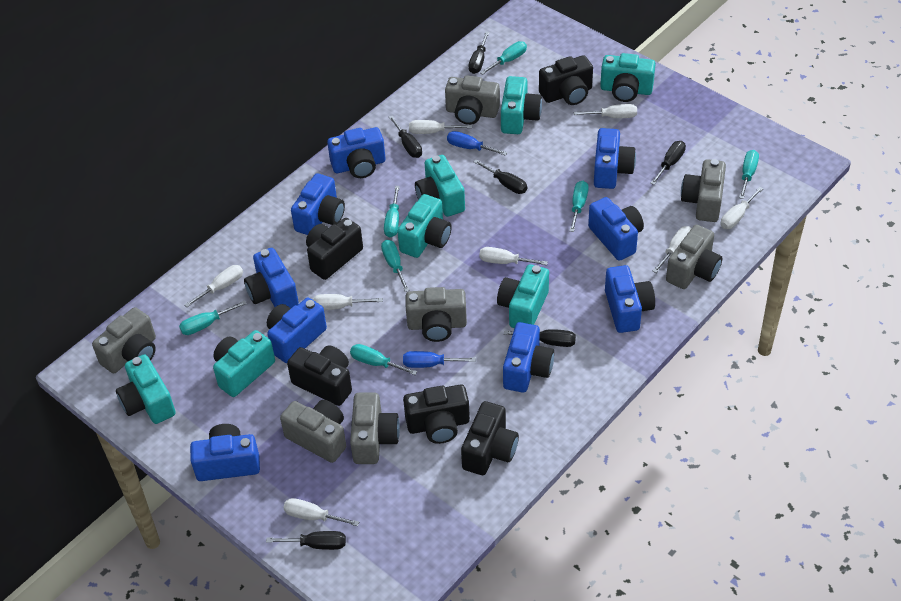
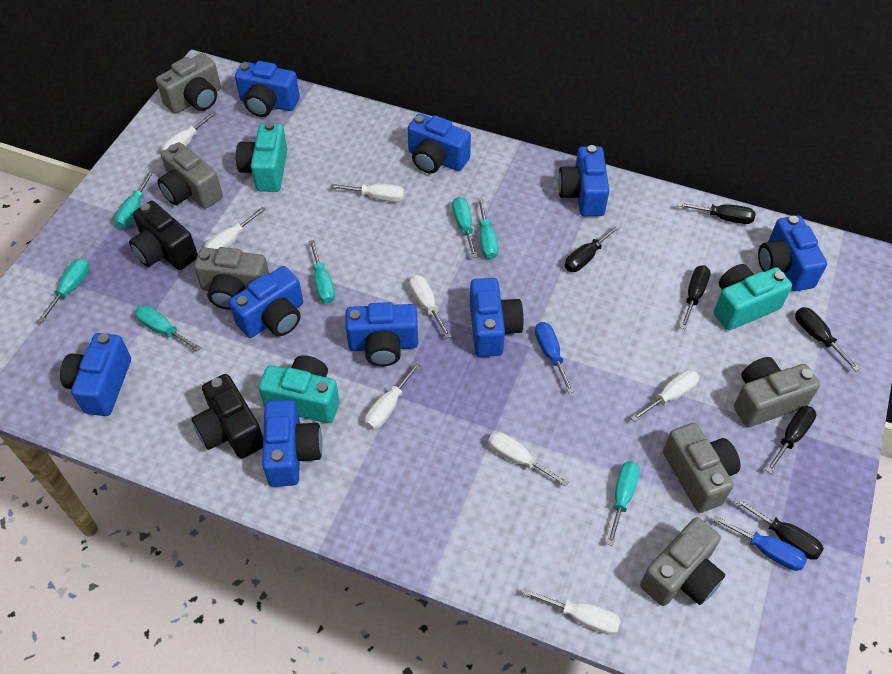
black camera: 5 -> 2
grey camera: 7 -> 6
turquoise camera: 7 -> 3

